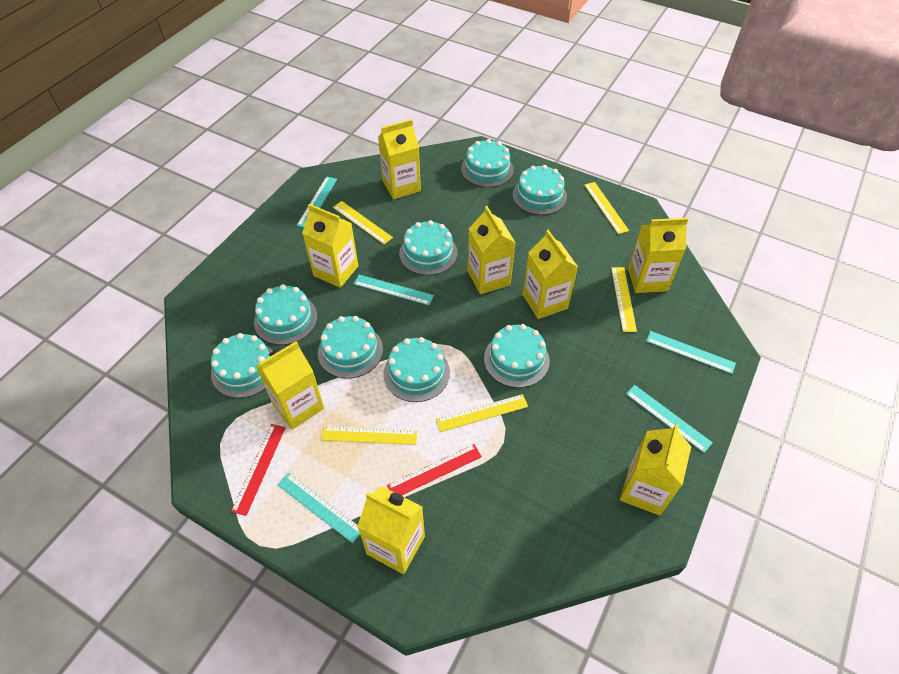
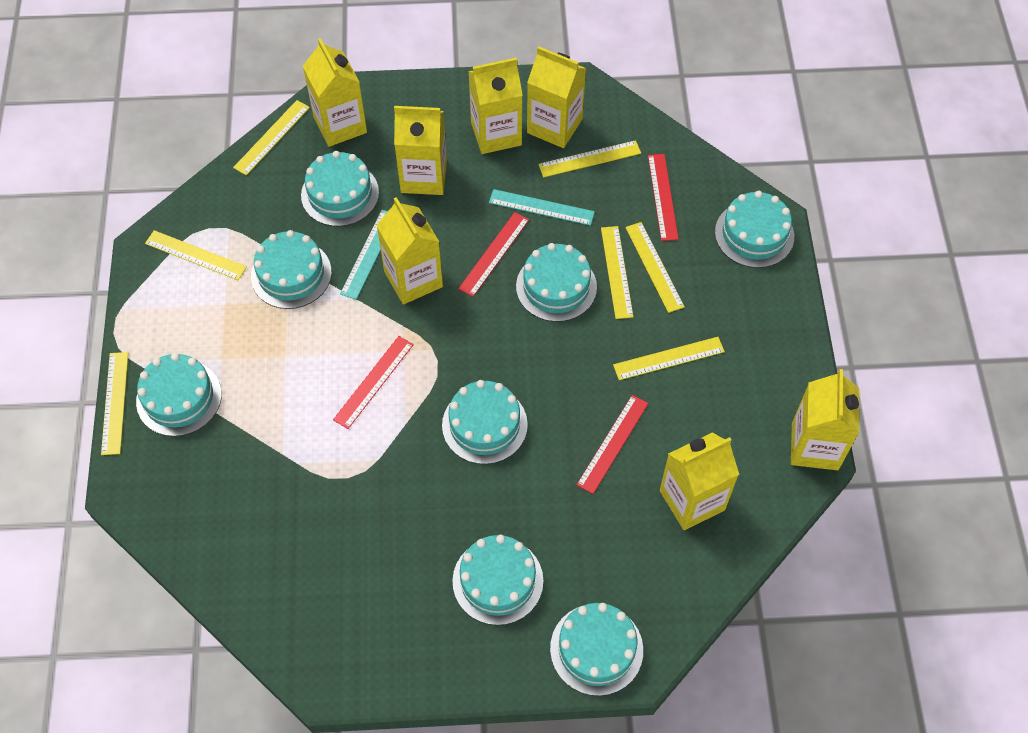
red ruler: 2 -> 4
turquoise ruler: 5 -> 2
yellow carton: 8 -> 7
yellow ruler: 5 -> 7

